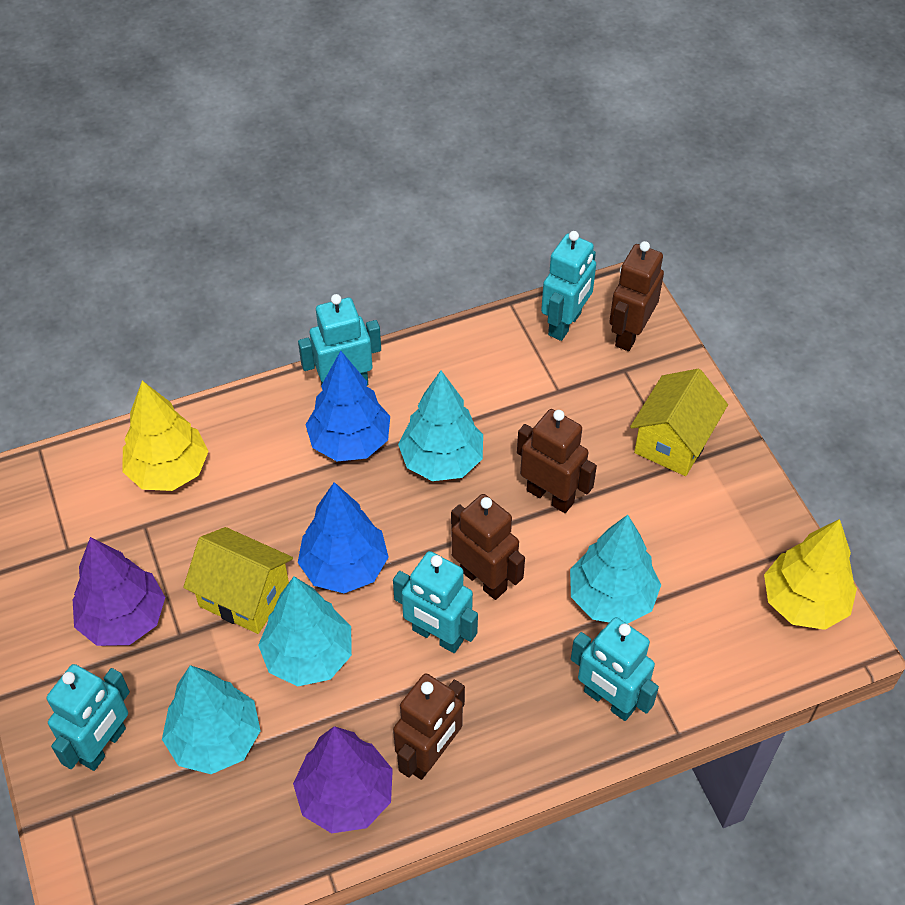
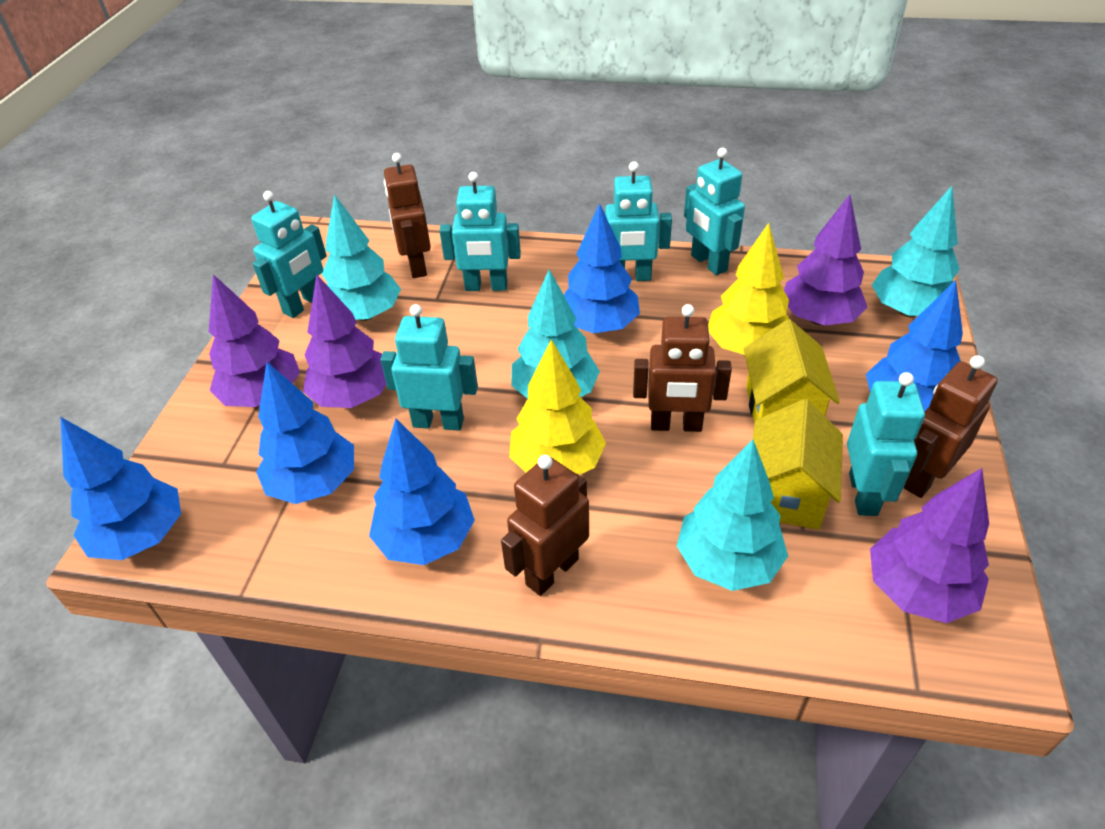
blue tree: 2 -> 5
purple tree: 2 -> 4
turquoise robot: 5 -> 6

